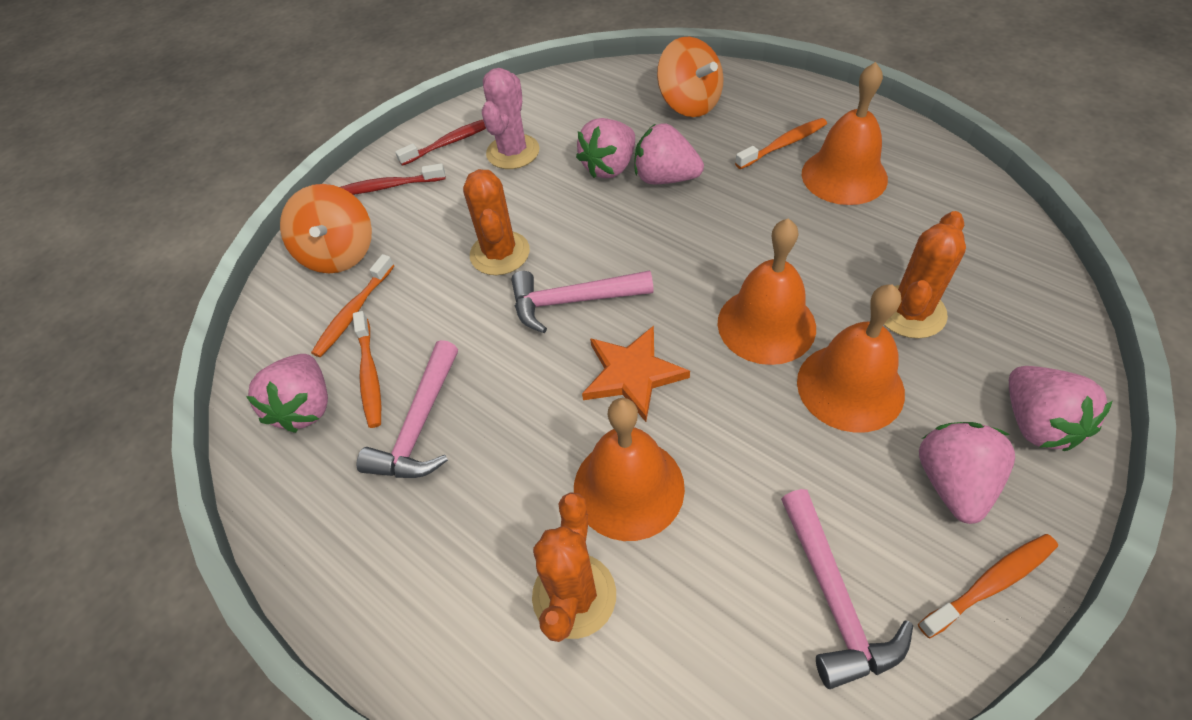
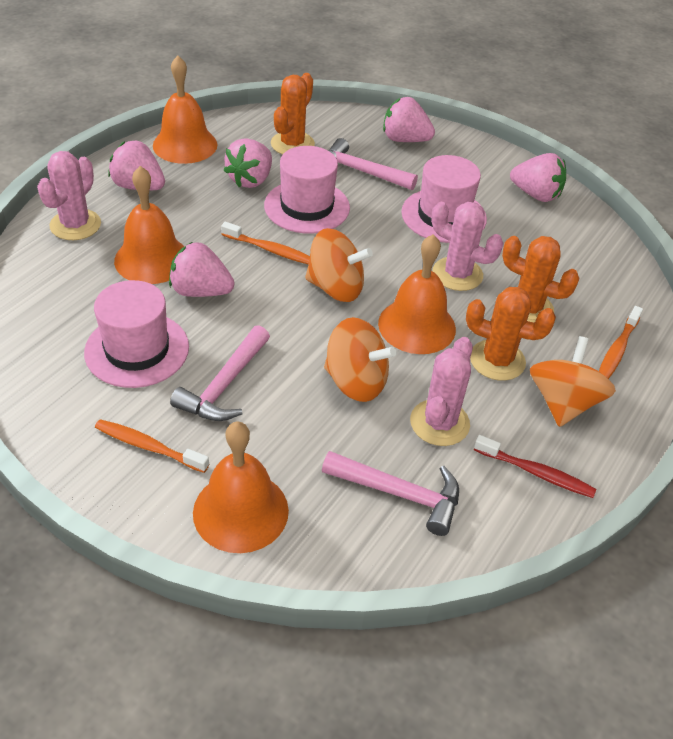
orange spinning top: 2 -> 3
orange star: 1 -> 0
orange toothbrush: 4 -> 3
pink cactus: 1 -> 3
pink hat: 0 -> 3
red toothbrush: 2 -> 1

